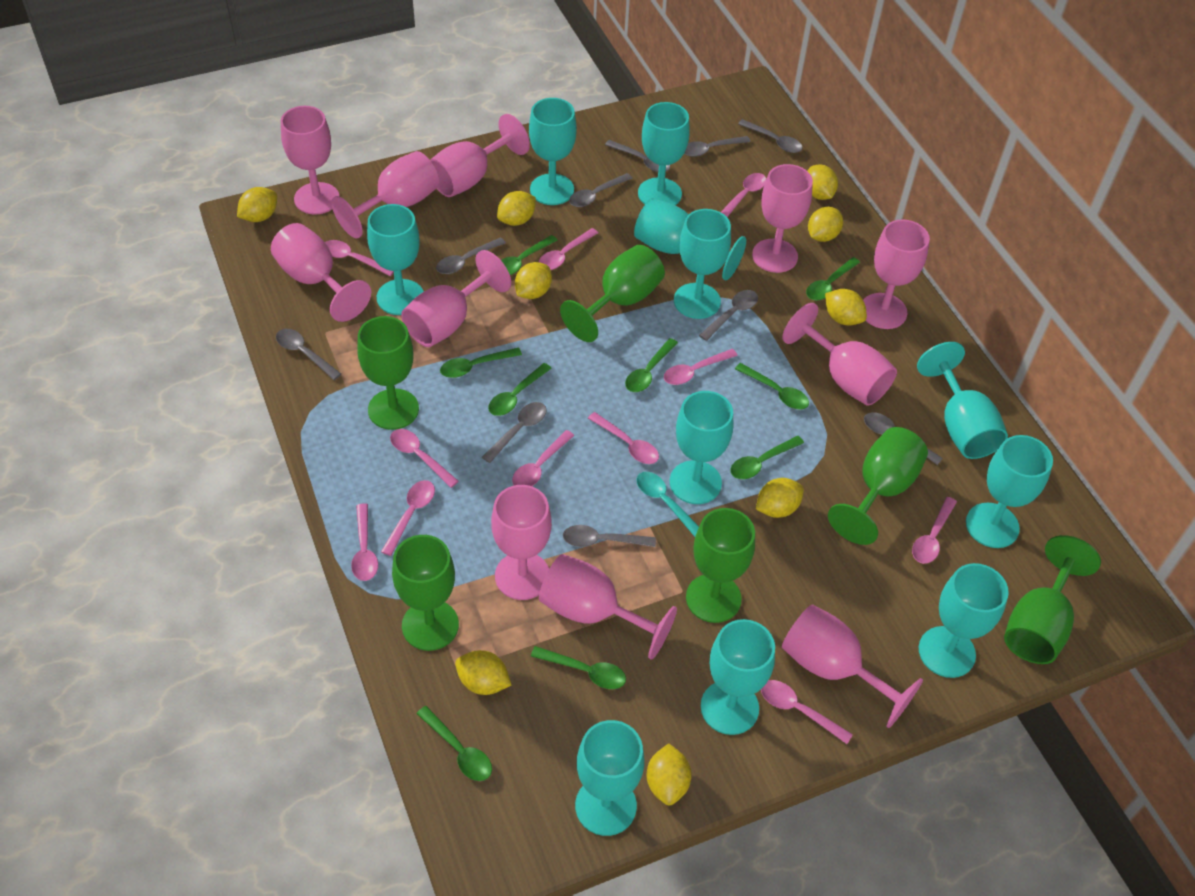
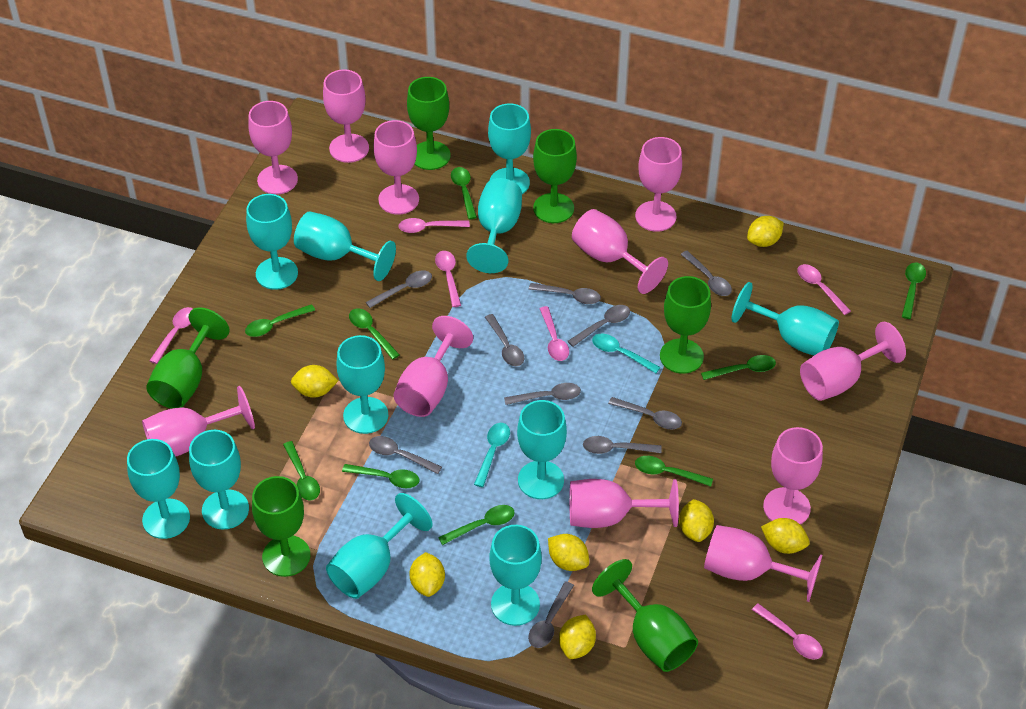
pink spoon: 11 -> 6
turquoise spoon: 1 -> 2
yellow lemon: 9 -> 7

